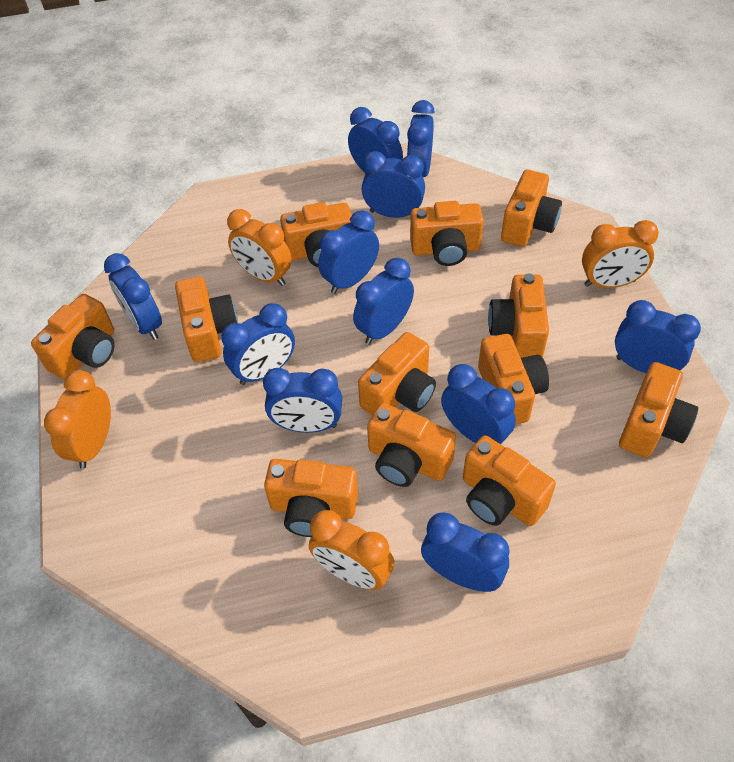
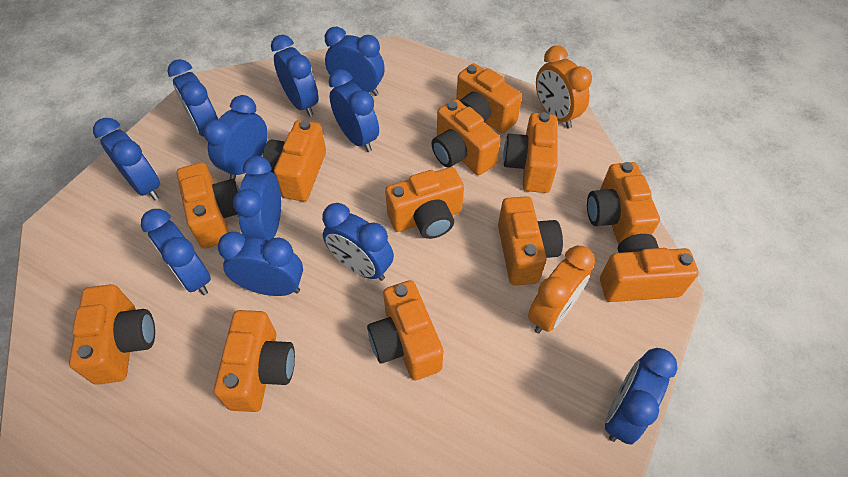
orange clock: 4 -> 2

